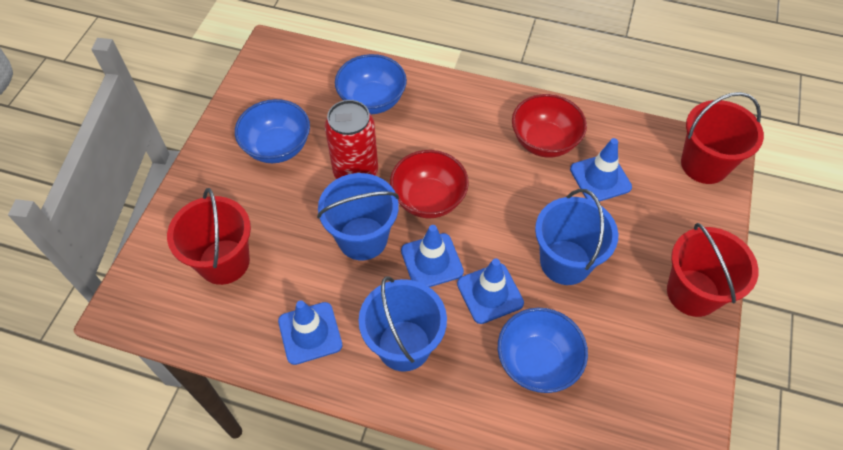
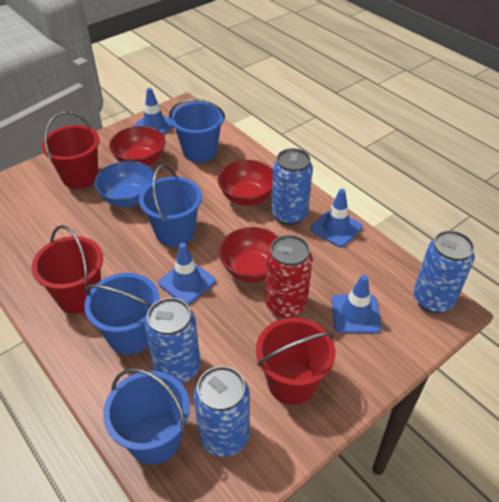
blue bowl: 3 -> 1
blue bucket: 3 -> 4
blue can: 0 -> 4
red bowl: 2 -> 3

